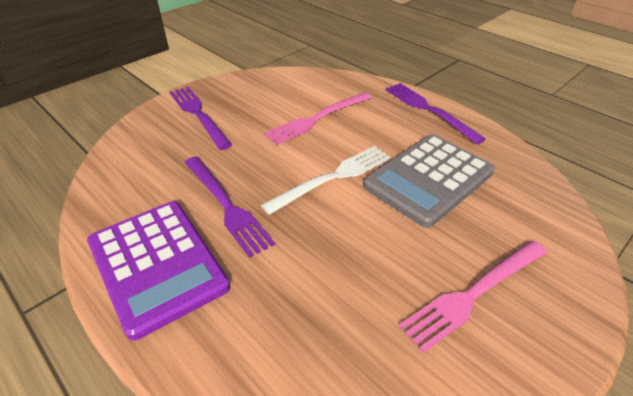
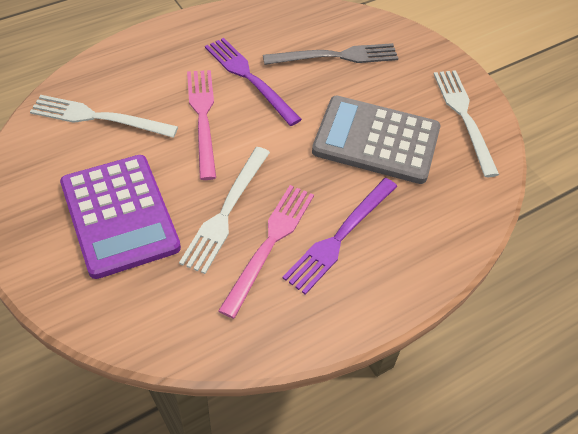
grey fork: 0 -> 1
purple fork: 3 -> 2
white fork: 1 -> 3

